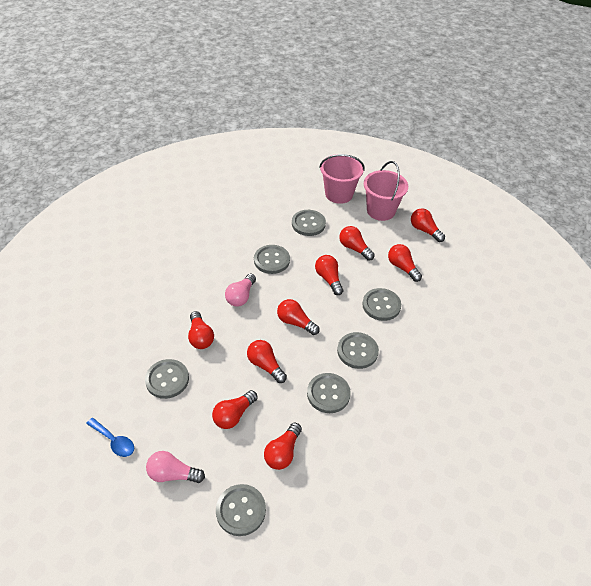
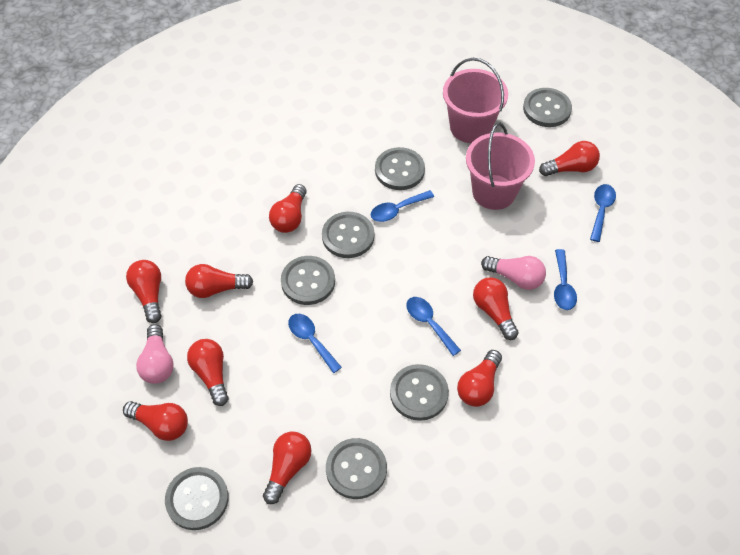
blue spoon: 1 -> 5

